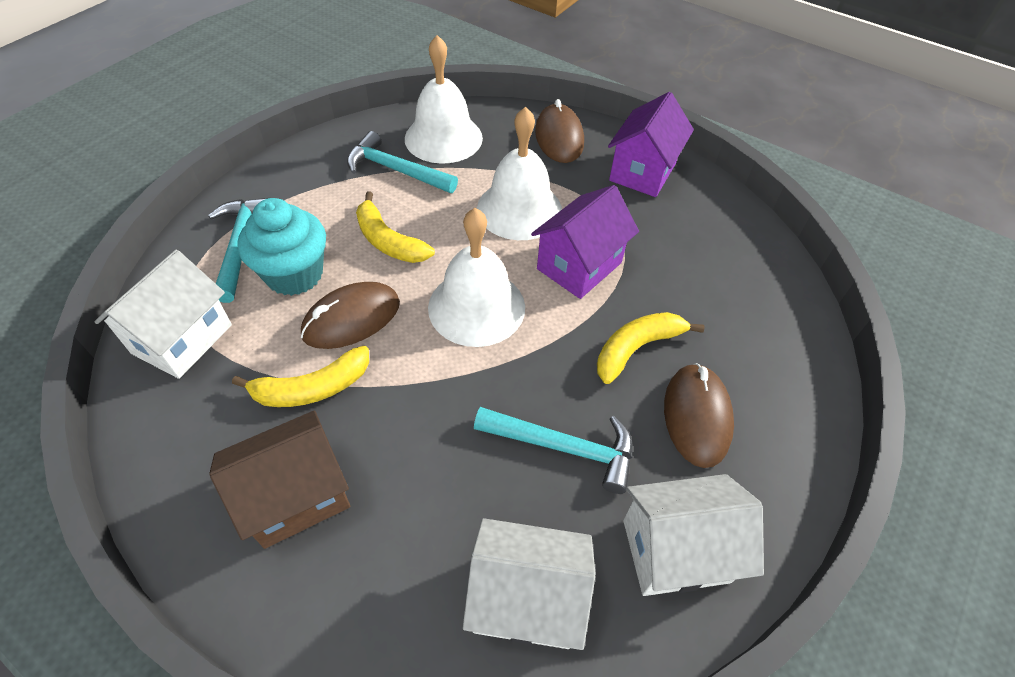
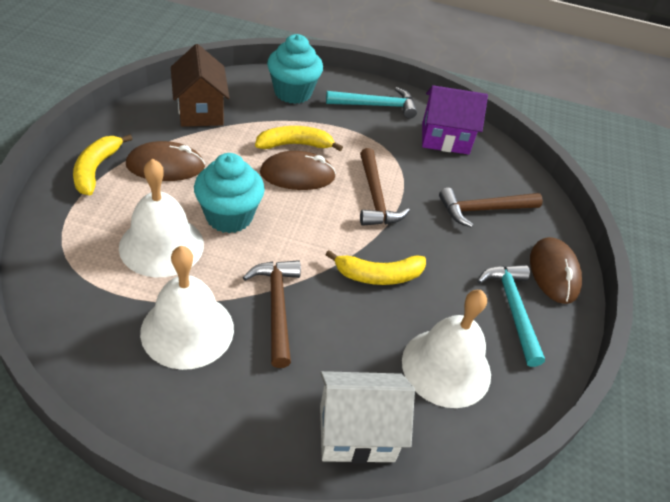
brown hammer: 0 -> 3
purple house: 2 -> 1
turquoise cupcake: 1 -> 2
turquoise hammer: 3 -> 2
white house: 3 -> 1

